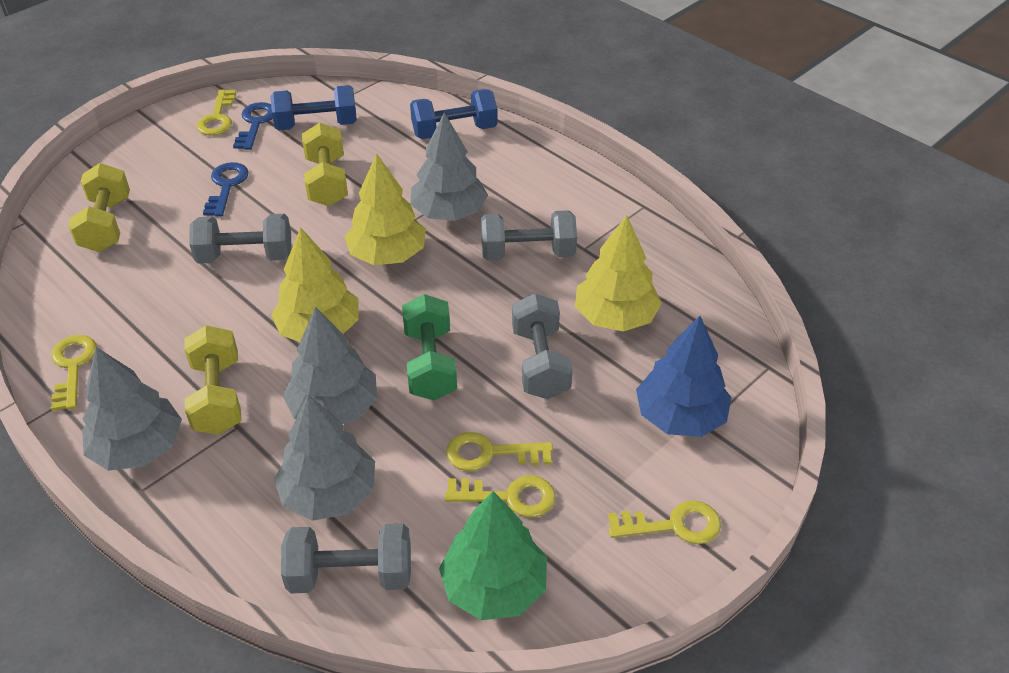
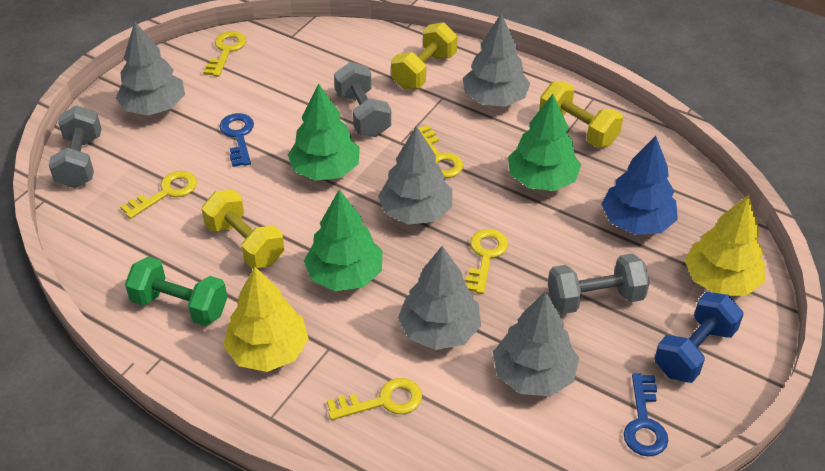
blue dumbbell: 2 -> 1
green tree: 1 -> 3
grey dumbbell: 4 -> 3
grey tree: 4 -> 5
yellow tree: 3 -> 2

